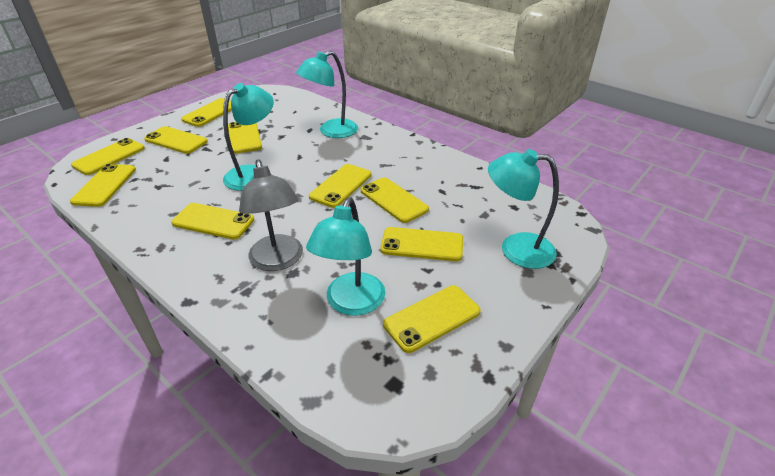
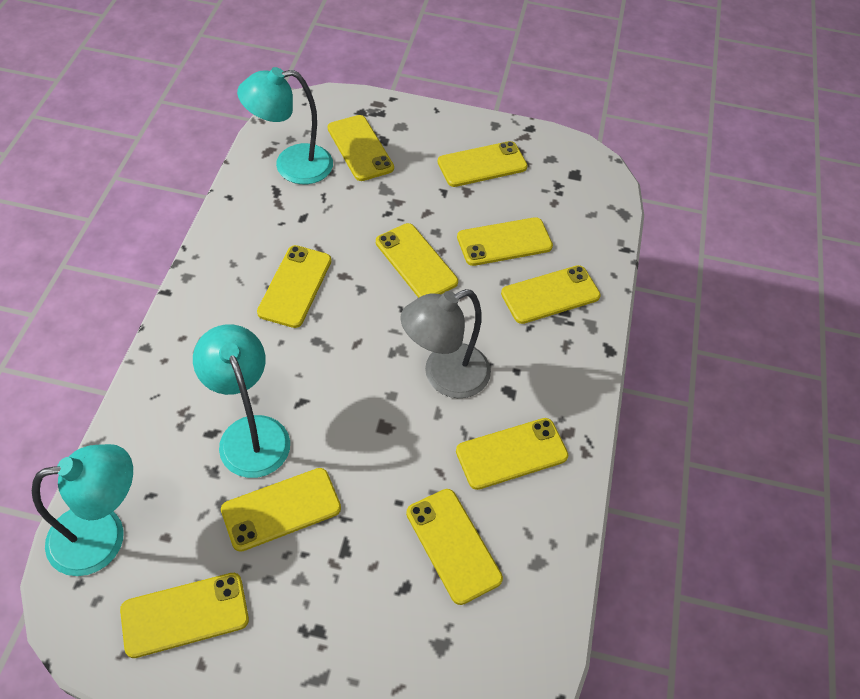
turquoise lamp: 4 -> 3

